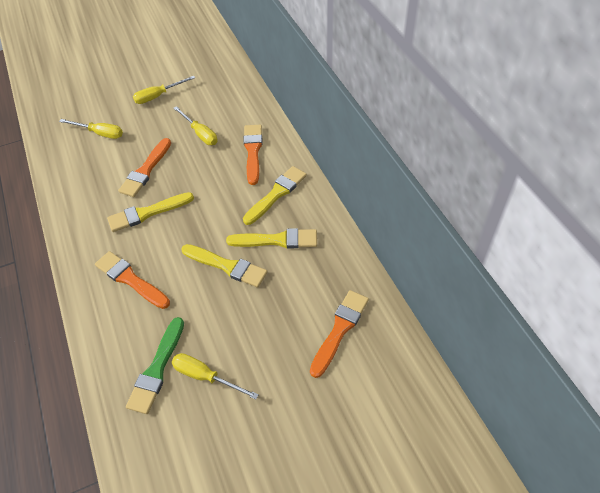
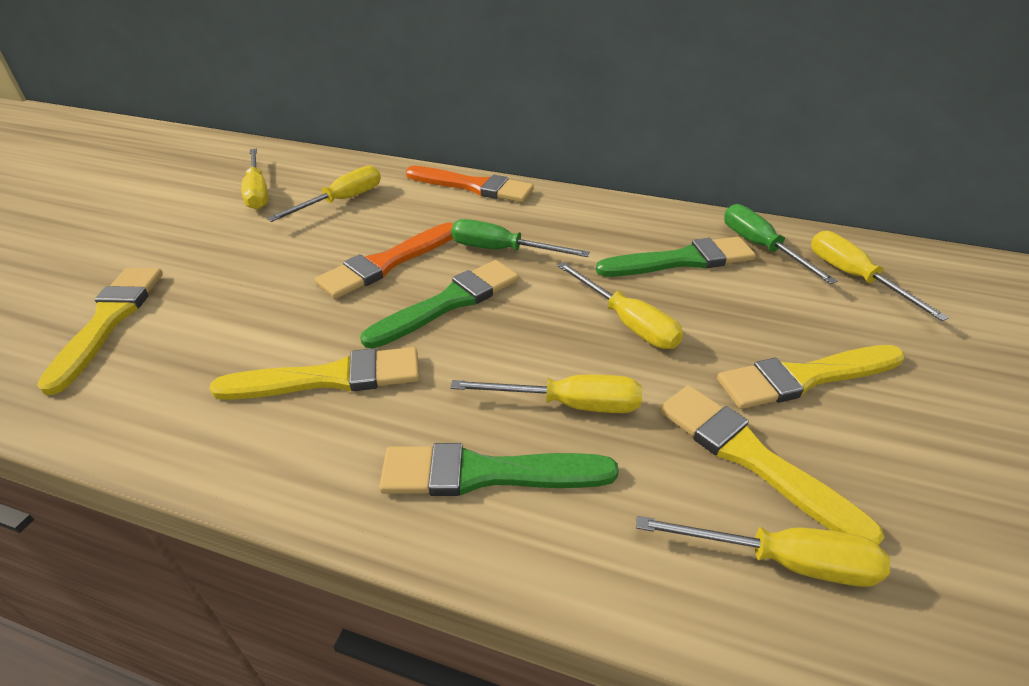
green brush: 1 -> 3
green screwdriver: 0 -> 2
orange brush: 4 -> 2
yellow screwdriver: 4 -> 6

